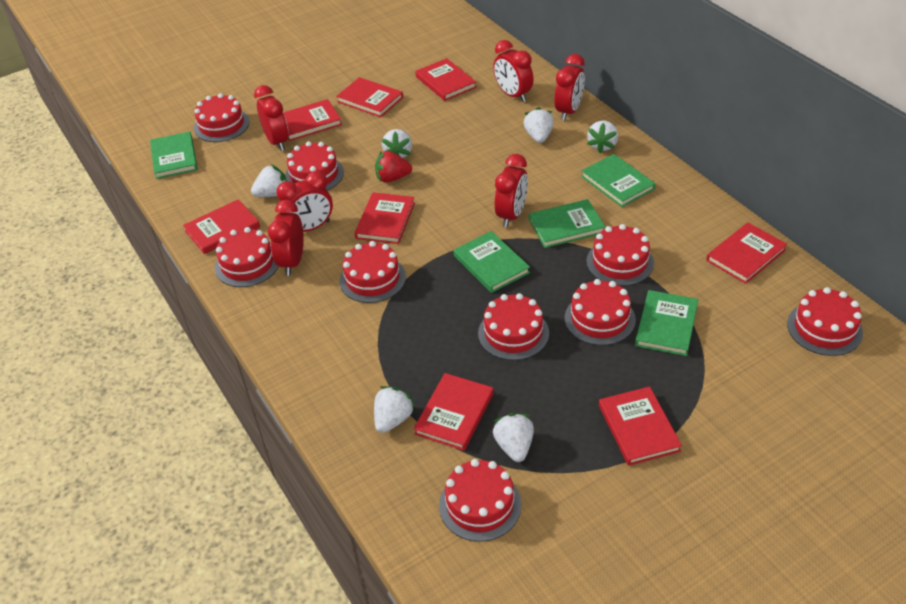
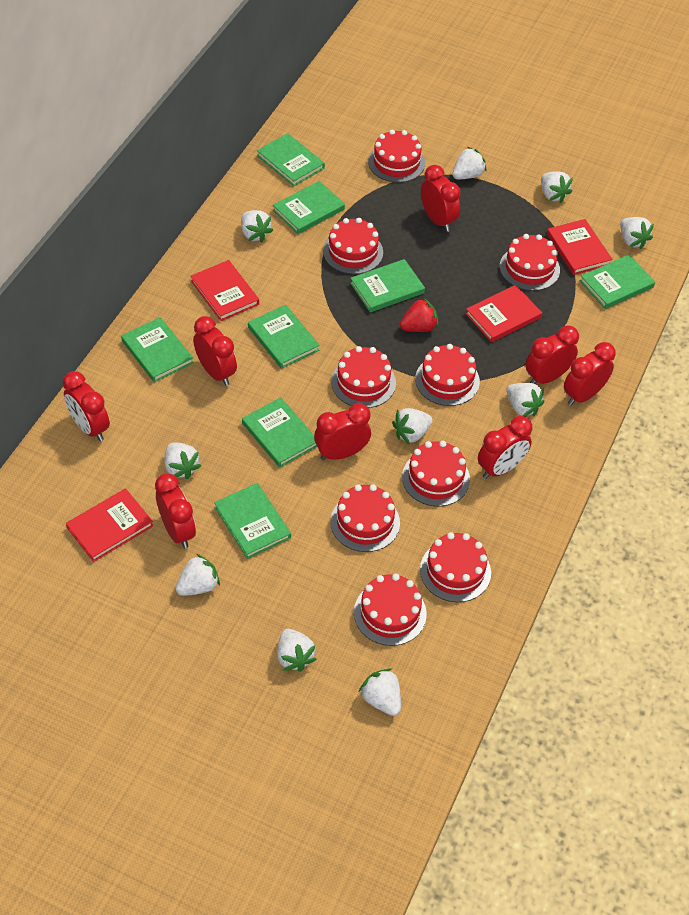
green book: 5 -> 8
red book: 8 -> 4
red clock: 6 -> 8
white strawberry: 6 -> 10

